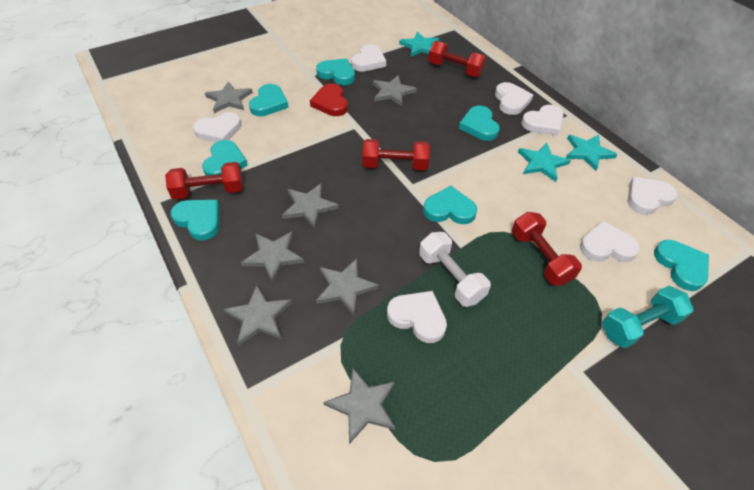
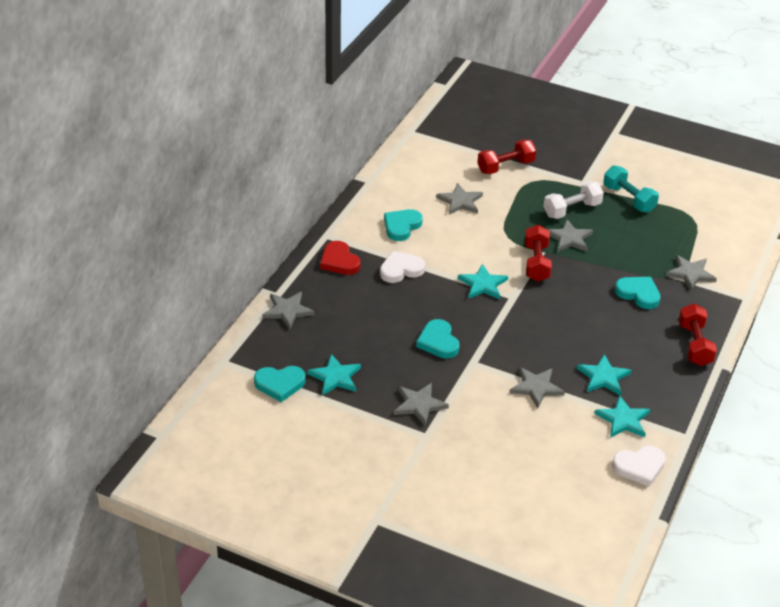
grey star: 7 -> 6
red dumbbell: 4 -> 3
turquoise heart: 7 -> 4
turquoise star: 3 -> 4
white heart: 7 -> 2

